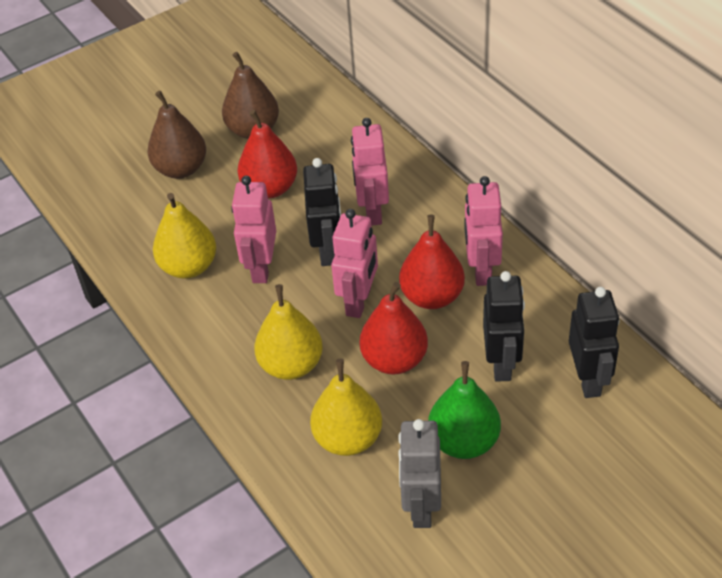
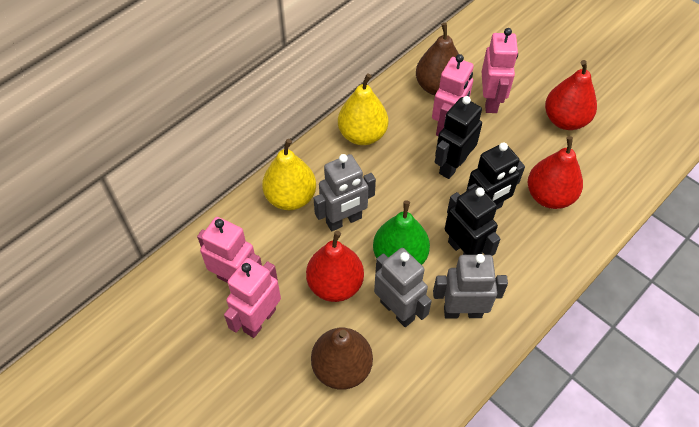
grey robot: 1 -> 3
yellow pear: 3 -> 2

